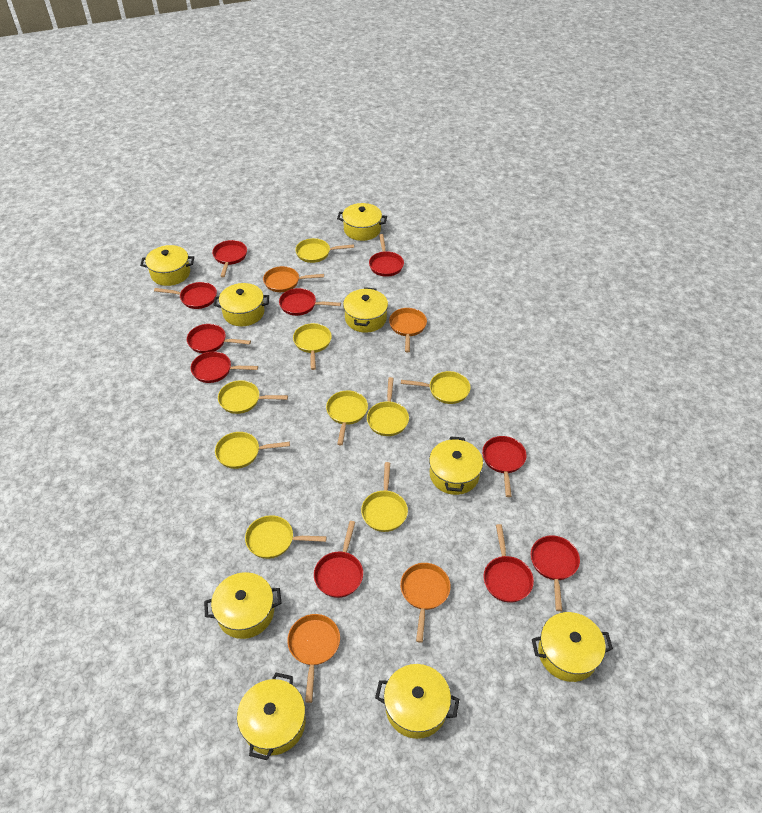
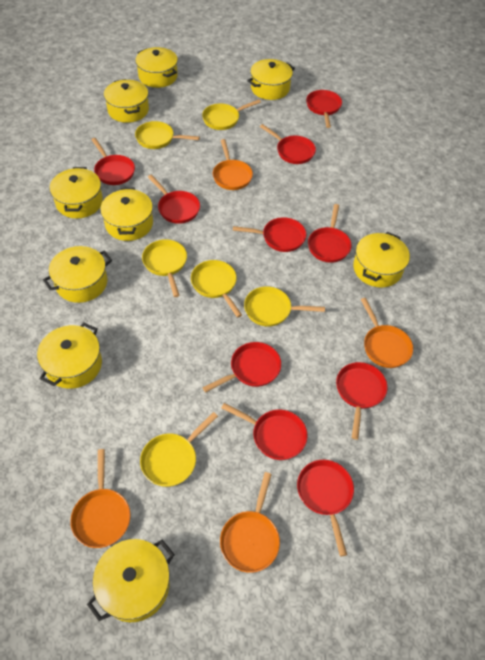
yellow pan: 9 -> 6

